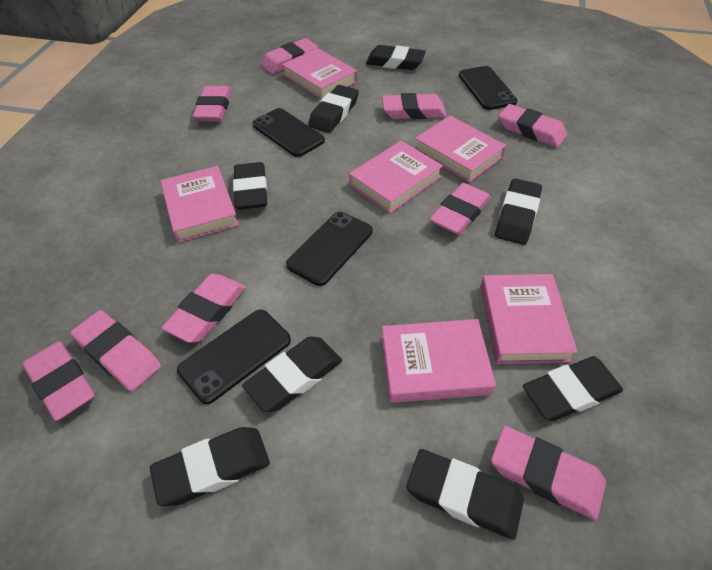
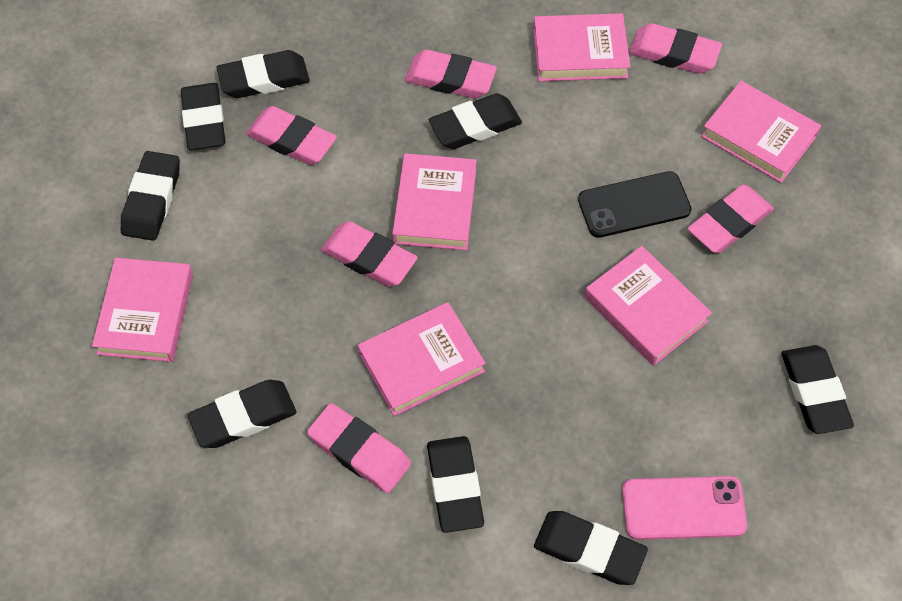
black phone: 4 -> 1
pink eraser: 9 -> 6
pink phone: 0 -> 1

